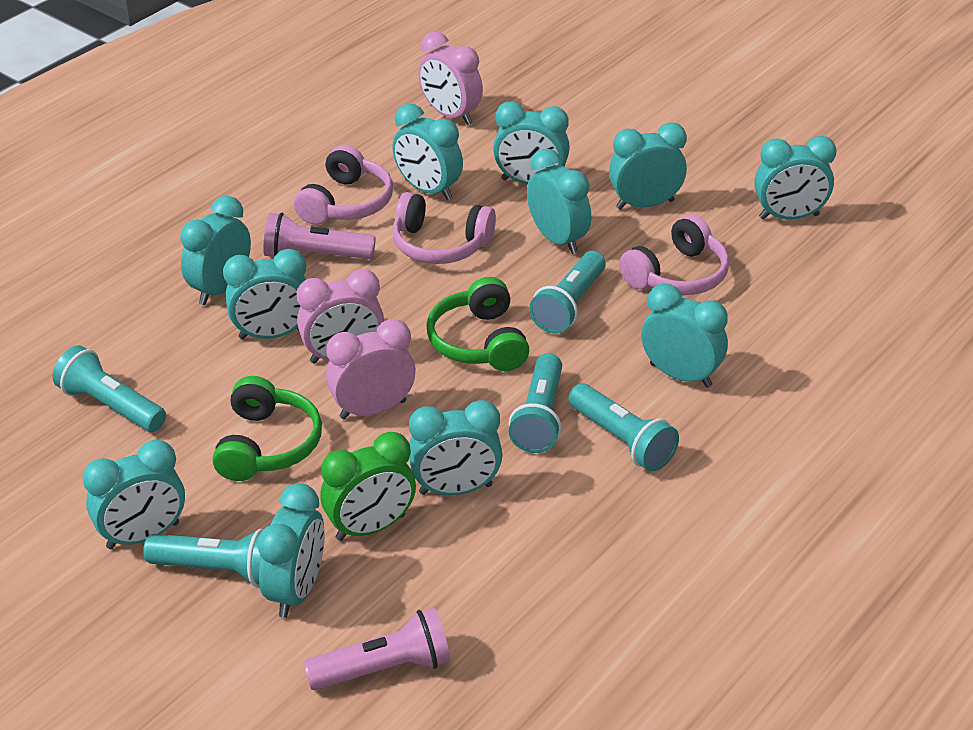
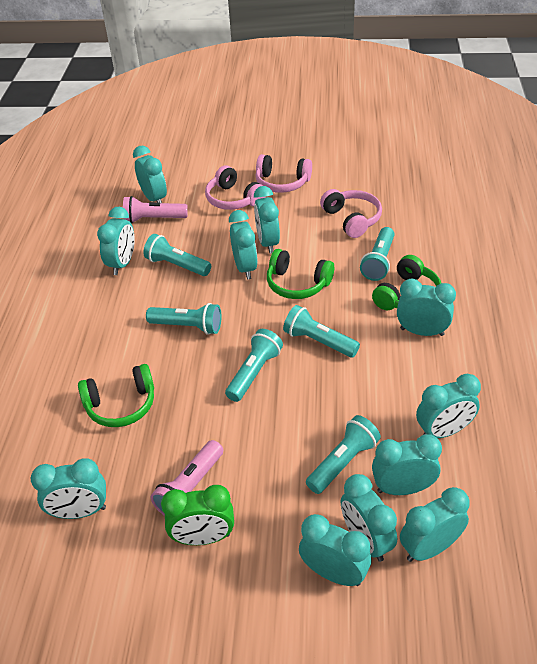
green headphones: 2 -> 3
pink clock: 3 -> 0
turquoise flashlight: 5 -> 6

